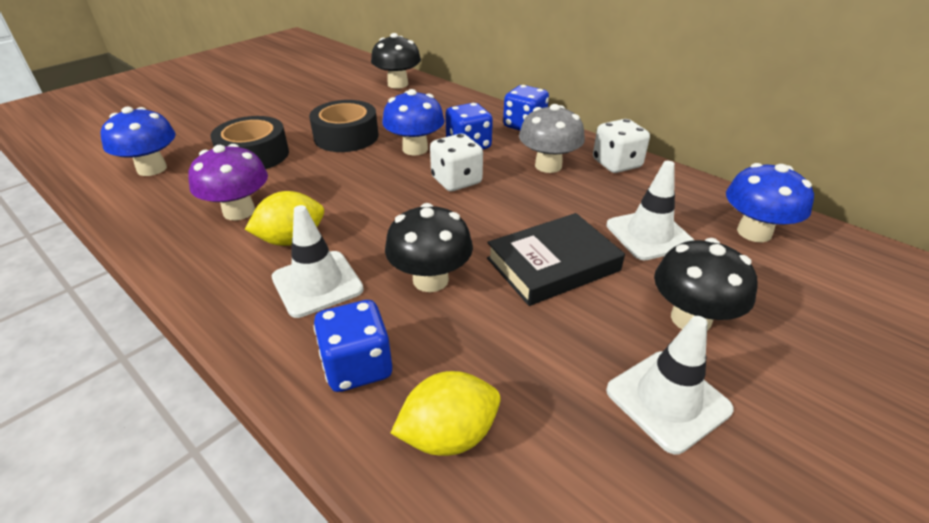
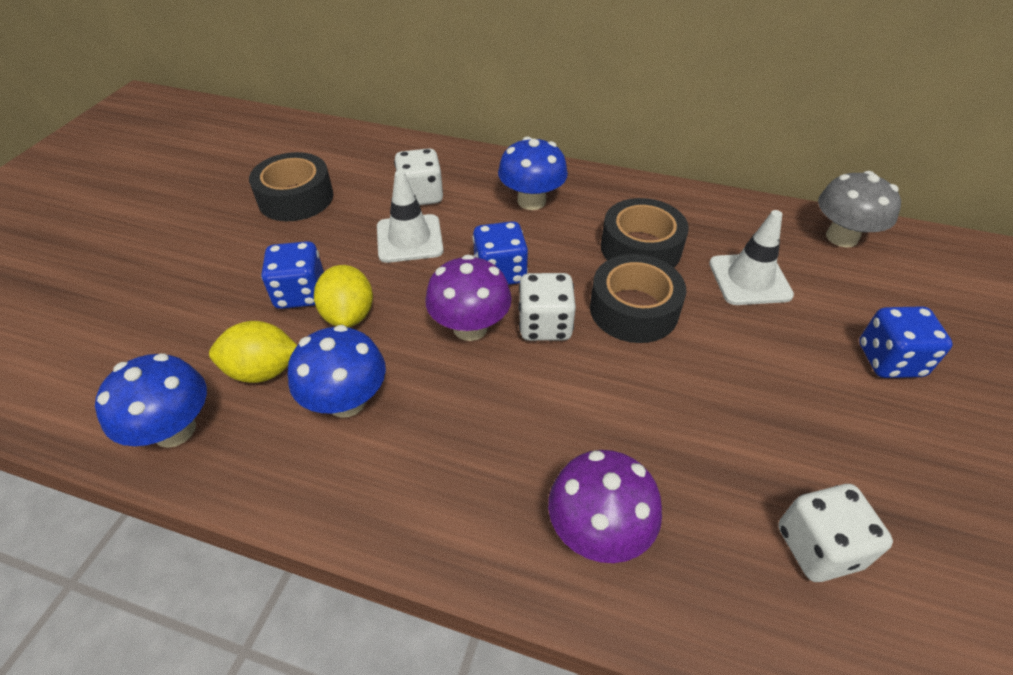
black book: 1 -> 0
black mushroom: 3 -> 0
black tape: 2 -> 3
purple mushroom: 1 -> 2
white dice: 2 -> 3
white traffic cone: 3 -> 2

